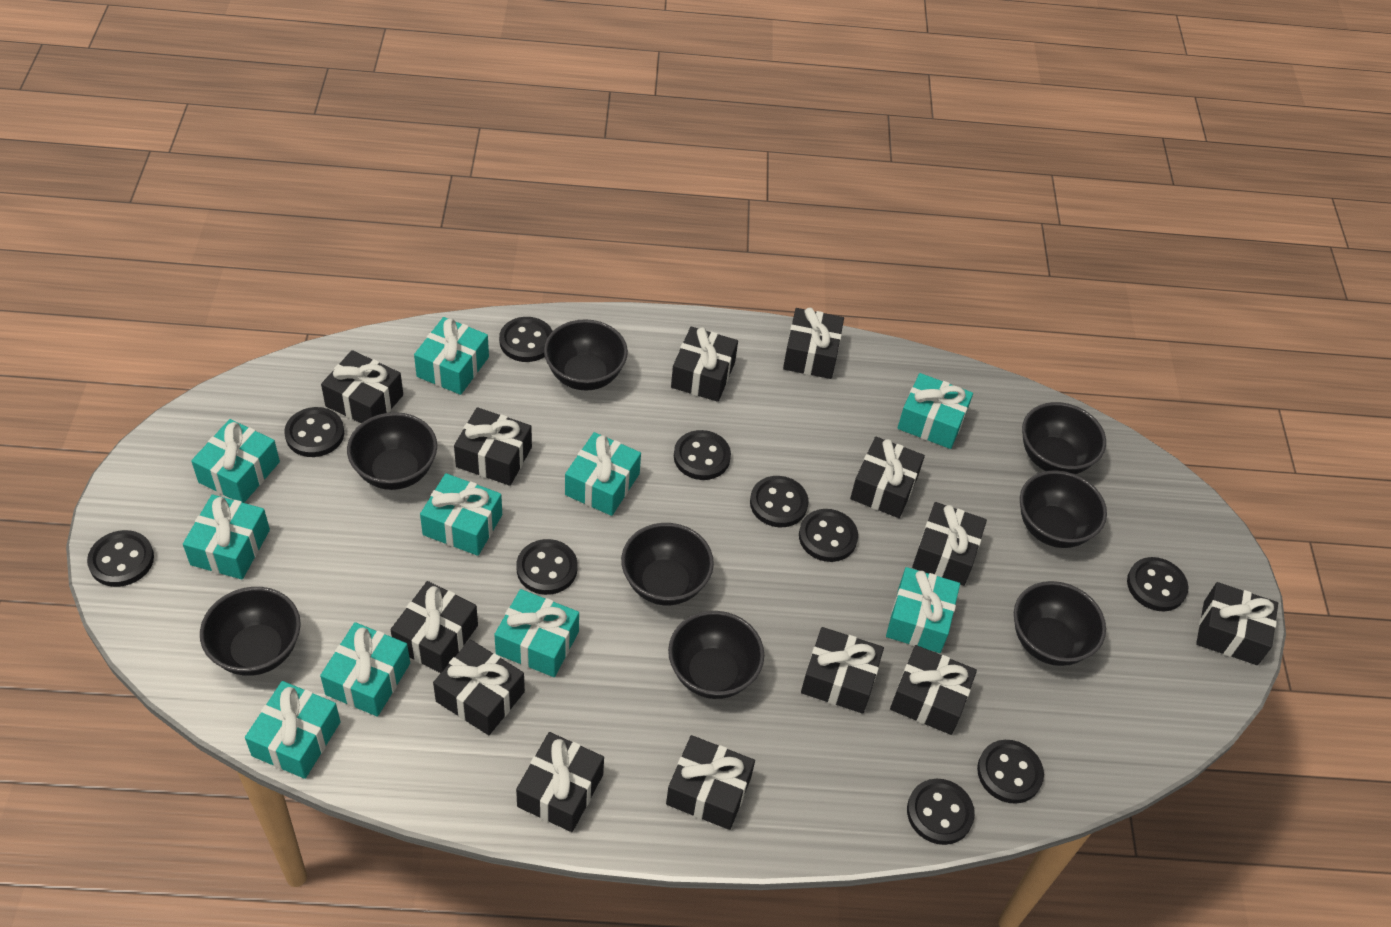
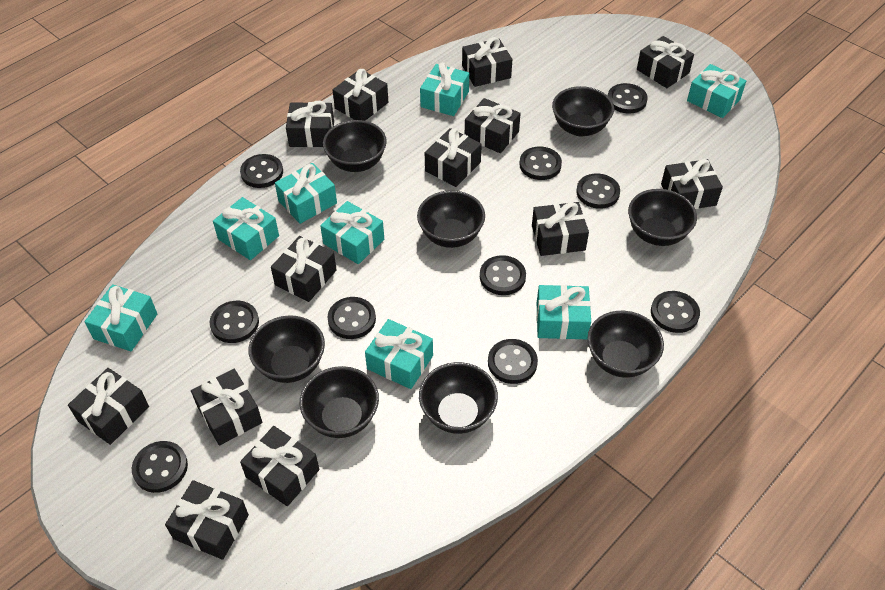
turquoise gift: 10 -> 8

